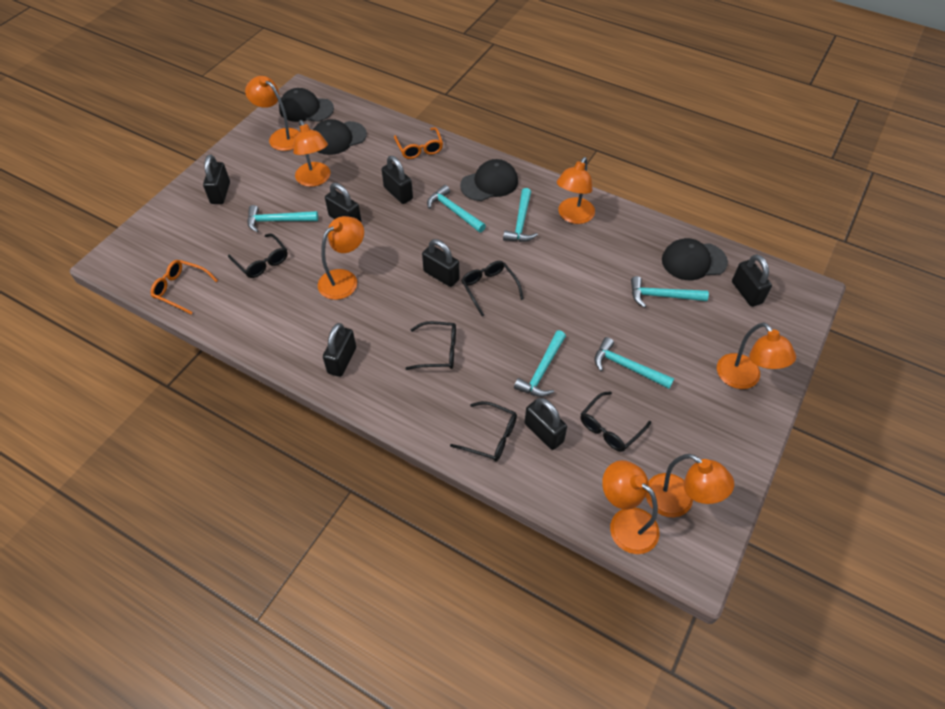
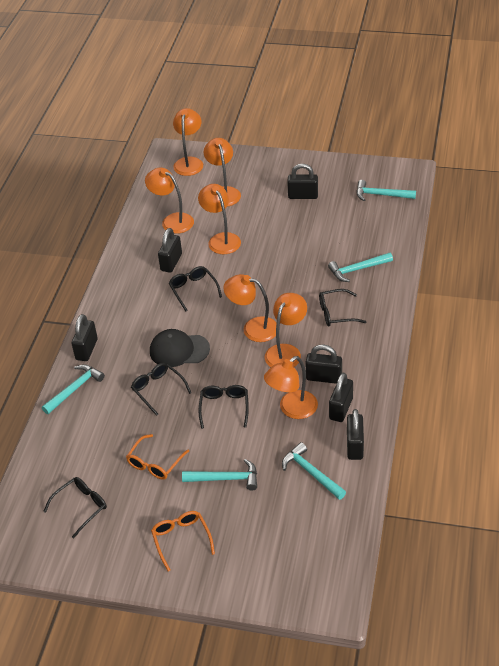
black cap: 4 -> 1
black padlock: 7 -> 6
turquoise hammer: 6 -> 5

